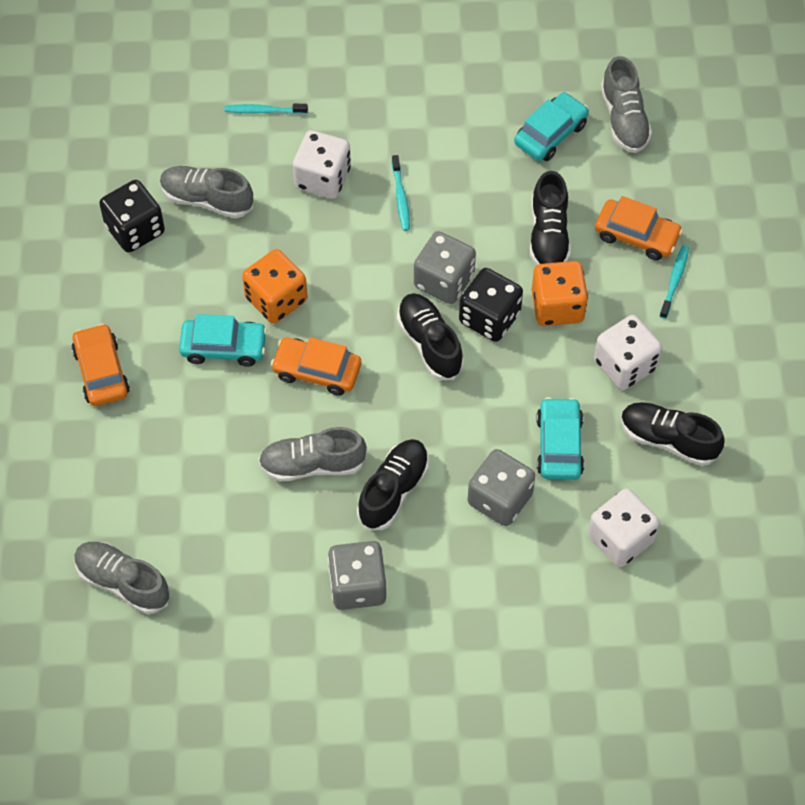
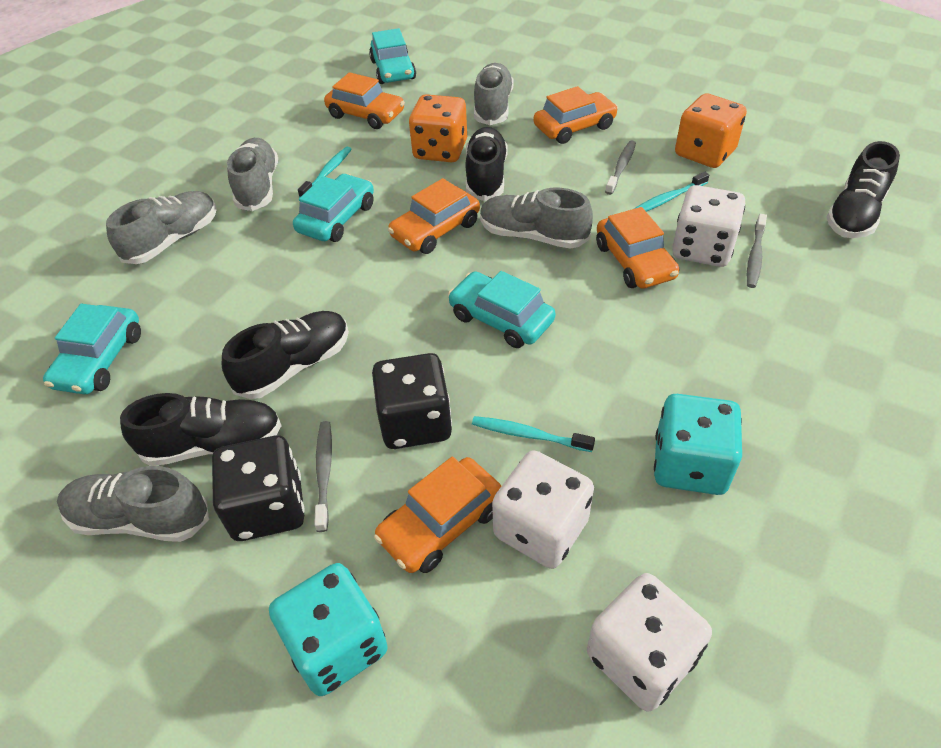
grey dice: 3 -> 0
grey shoe: 4 -> 5
grey toothbrush: 0 -> 3
orange car: 3 -> 5
turquoise car: 3 -> 4
turquoise dice: 0 -> 2

